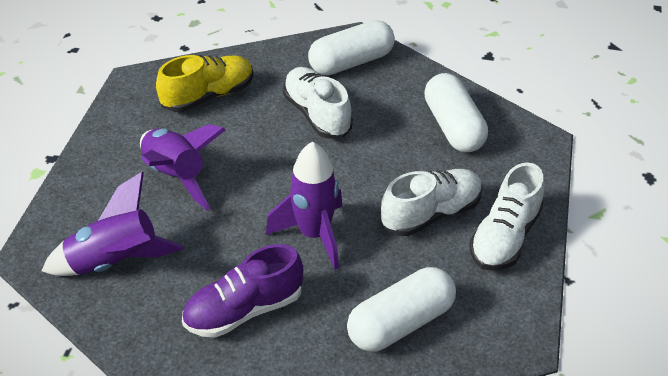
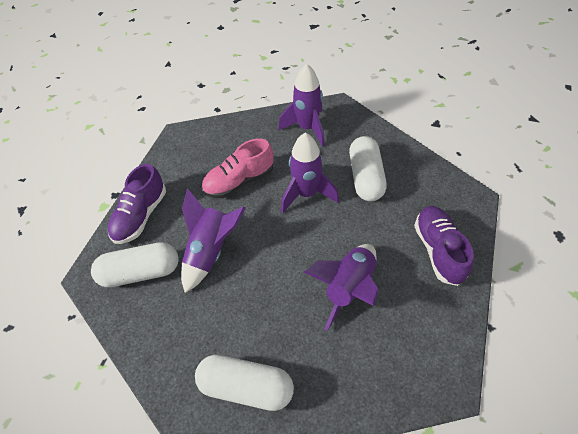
pink shoe: 0 -> 1
purple rocket: 3 -> 4
purple shoe: 1 -> 2
white shoe: 3 -> 0
yellow shoe: 1 -> 0

